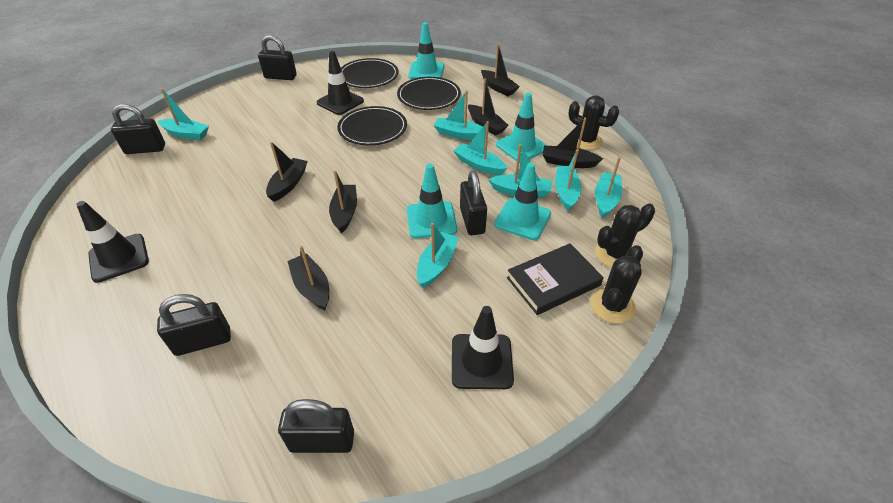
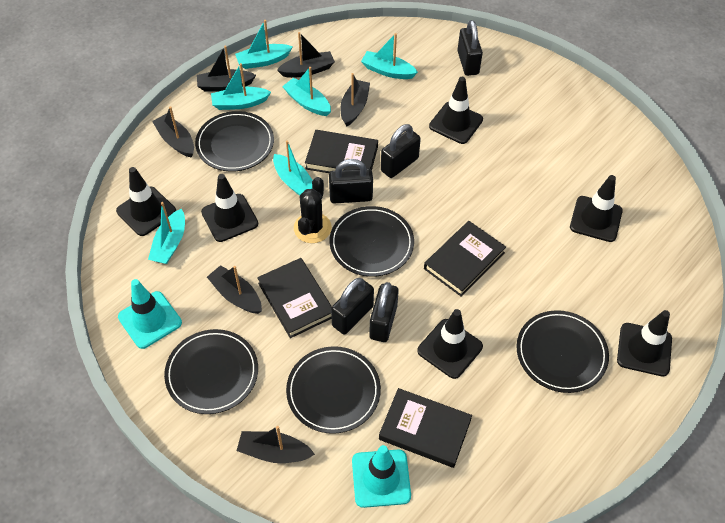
black book: 1 -> 4
black cactus: 3 -> 1
black plate: 3 -> 5
black traffic cone: 3 -> 6
turquoise boat: 7 -> 6
turquoise traffic cone: 4 -> 2

